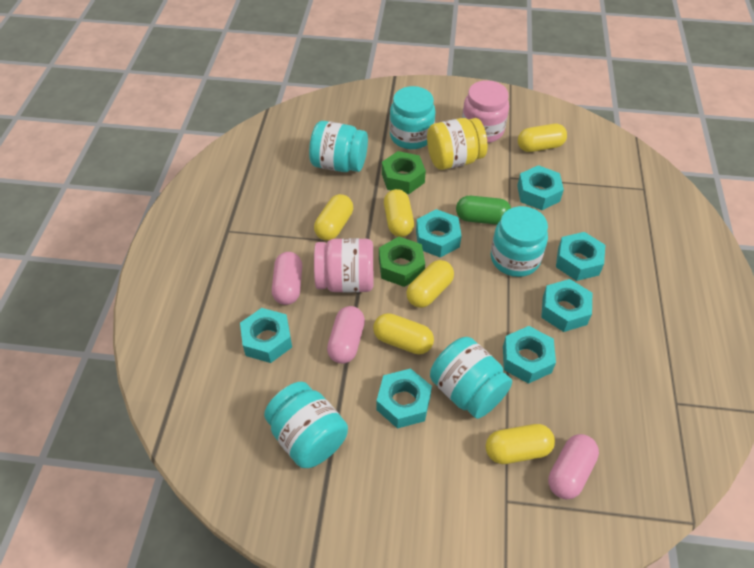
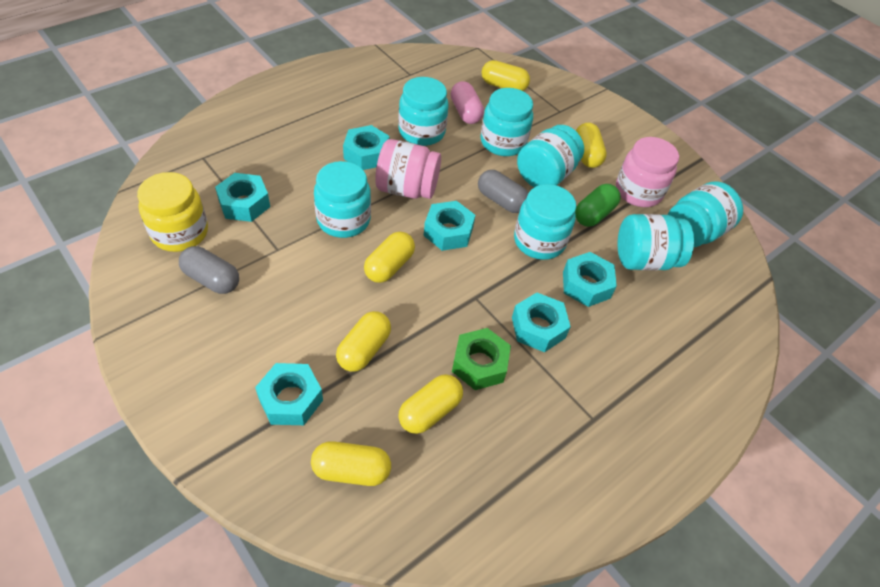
green nut: 2 -> 1
grey capsule: 0 -> 2
pink capsule: 3 -> 1
turquoise jar: 5 -> 7
turquoise nut: 7 -> 6

